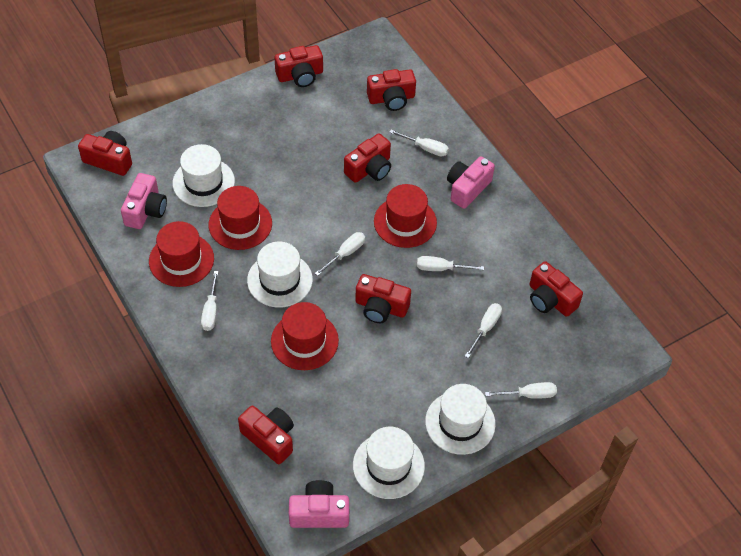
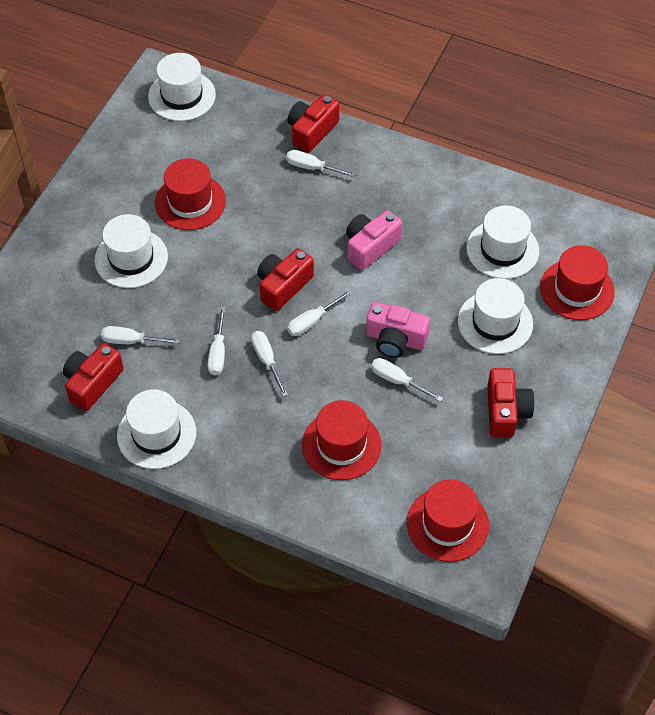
pink camera: 3 -> 2
red camera: 7 -> 4
white hat: 4 -> 5

